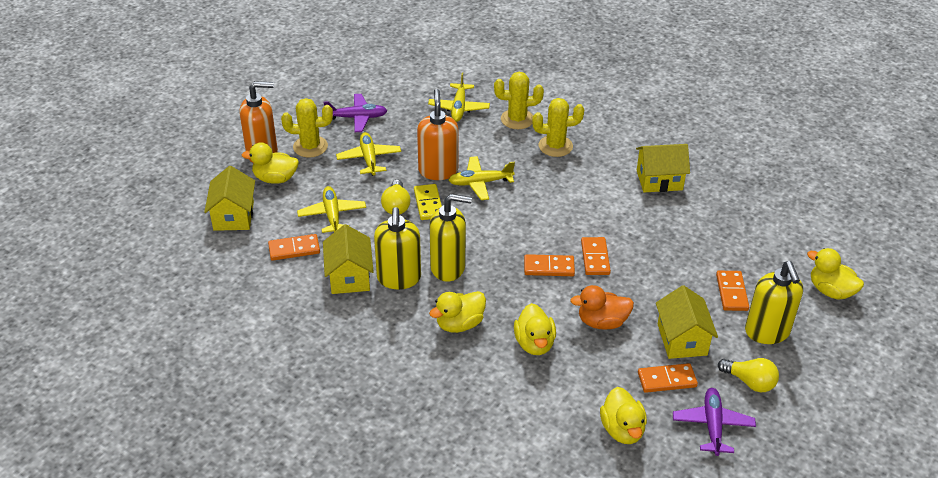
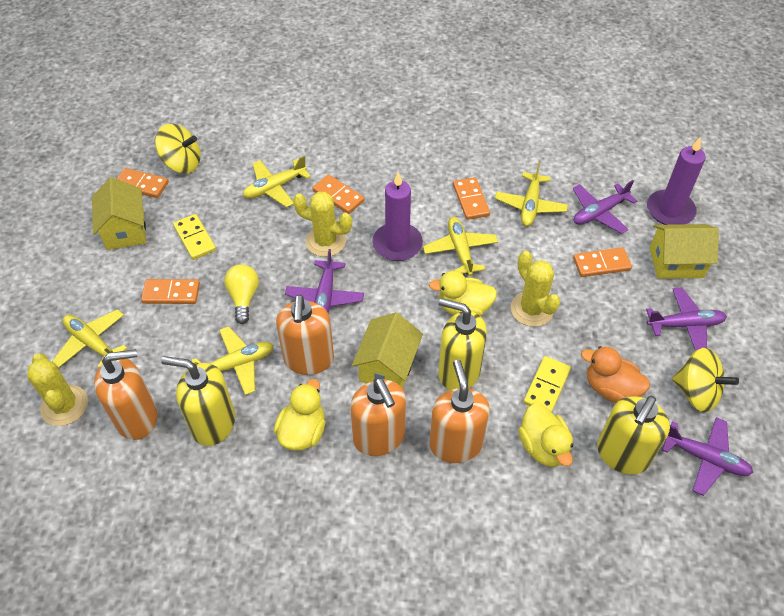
orange soap dispenser: 2 -> 4
purple candle: 0 -> 2
purple plane: 2 -> 4
yellow domino: 1 -> 2
yellow duck: 5 -> 3
yellow house: 4 -> 3
yellow light bulb: 2 -> 1
yellow plane: 4 -> 5
yellow spinning top: 0 -> 2

